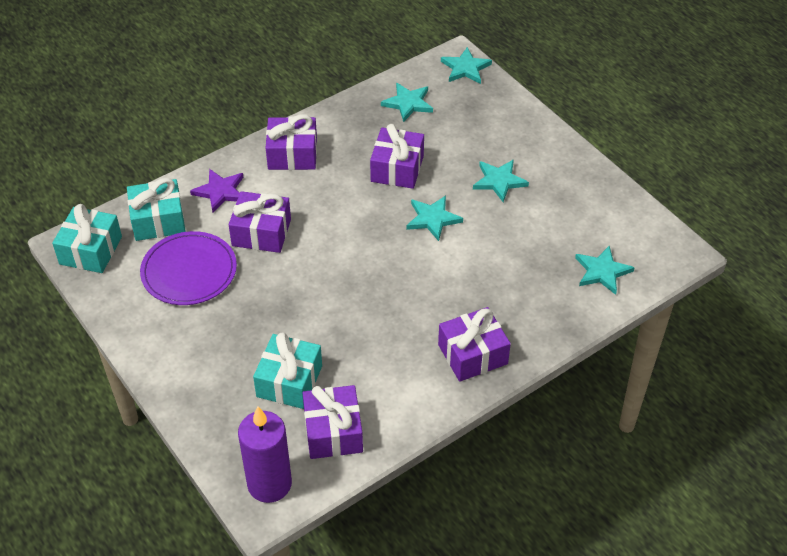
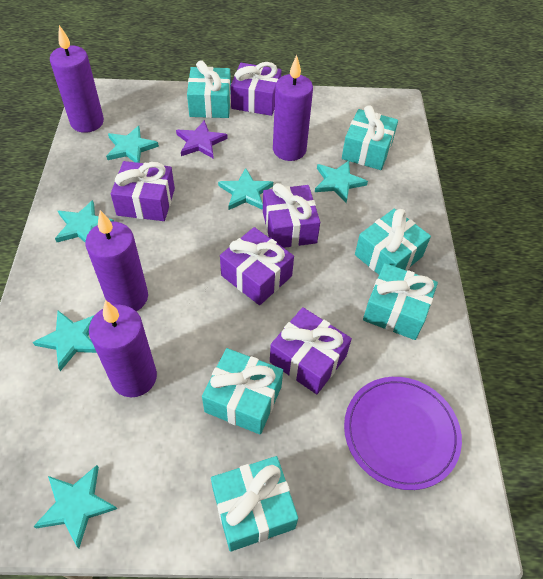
purple candle: 1 -> 4
turquoise gift: 3 -> 6
turquoise star: 5 -> 6

